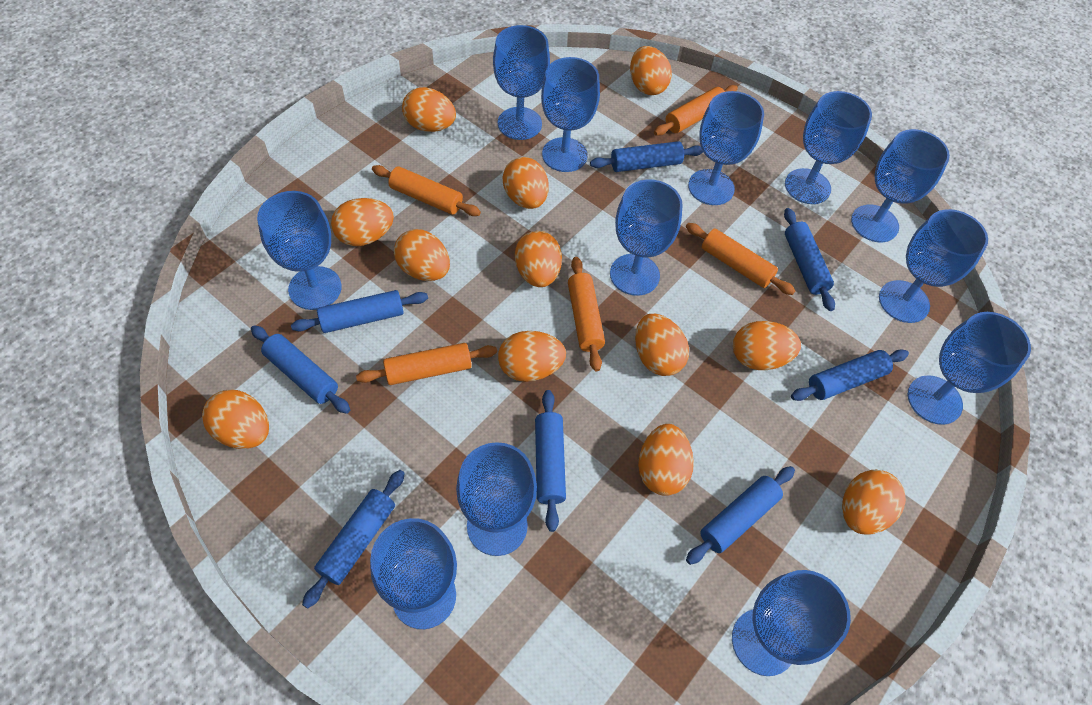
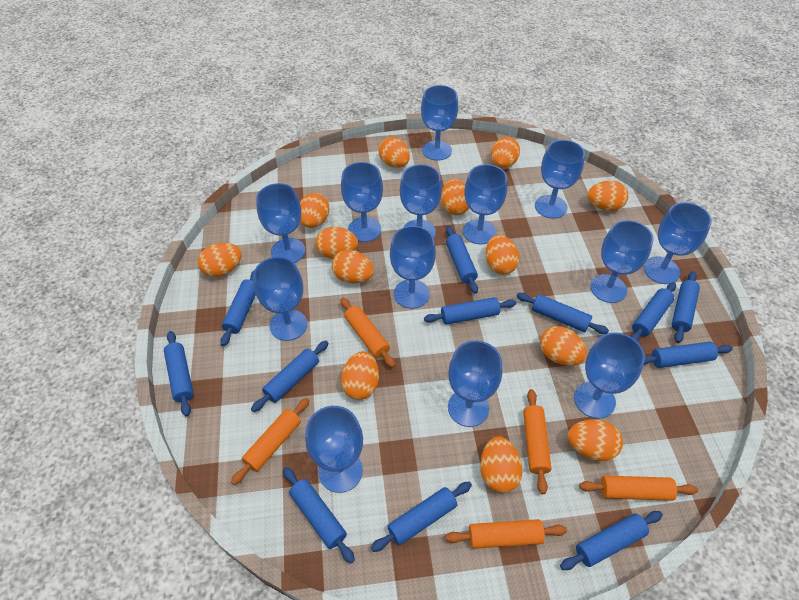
blue goblet: 12 -> 13
blue rolling pin: 8 -> 12
orange egg: 12 -> 13

